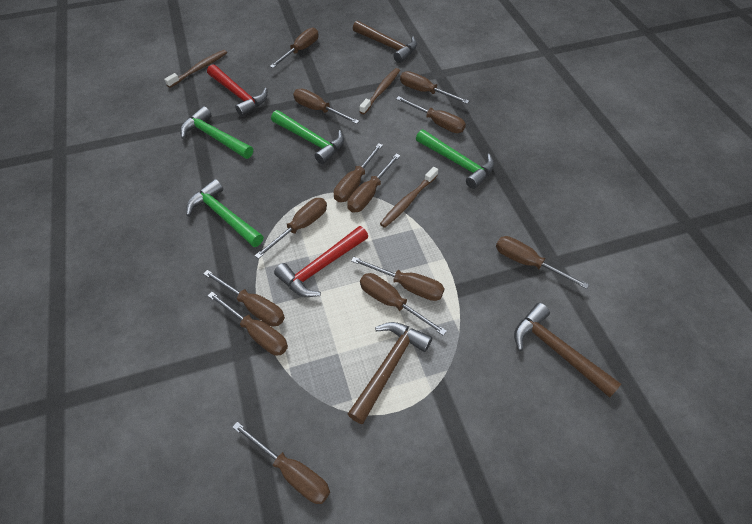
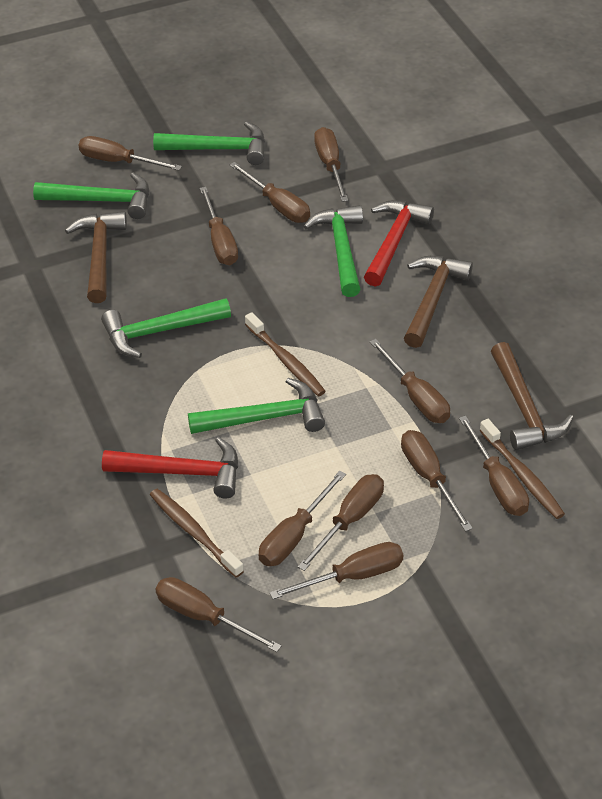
brown screwdriver: 13 -> 11
green hammer: 4 -> 5

